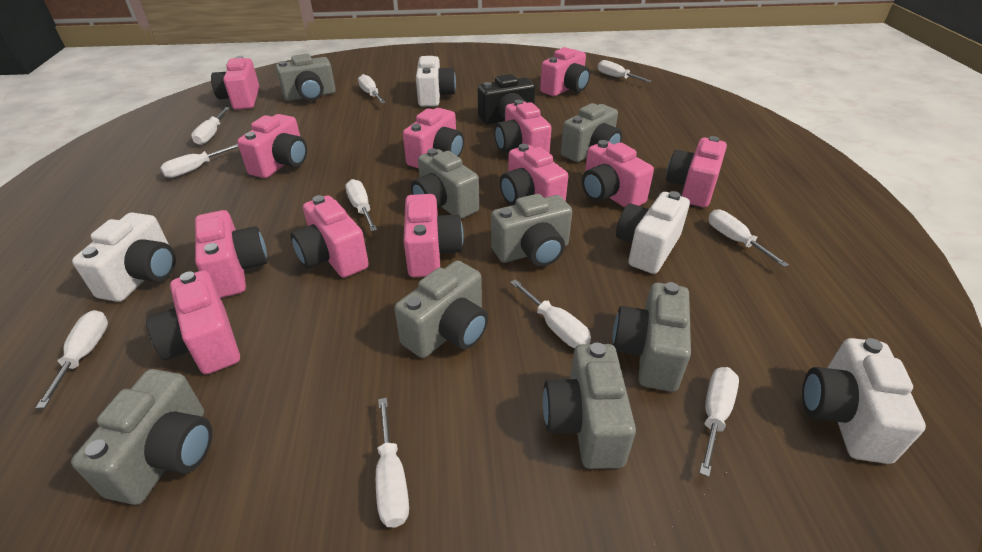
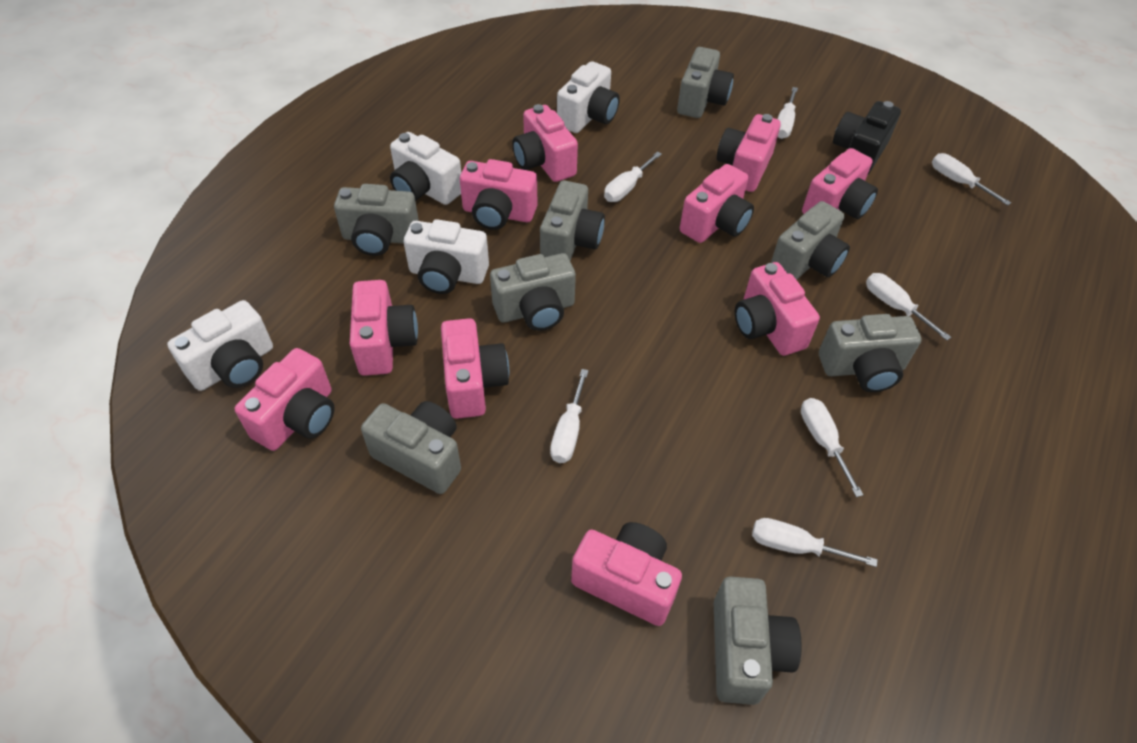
pink camera: 12 -> 10
white screwdriver: 10 -> 7

